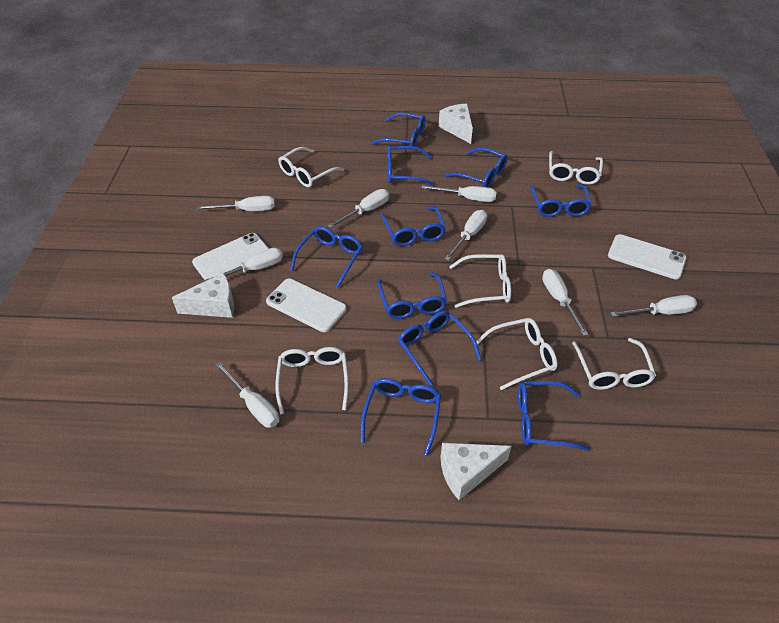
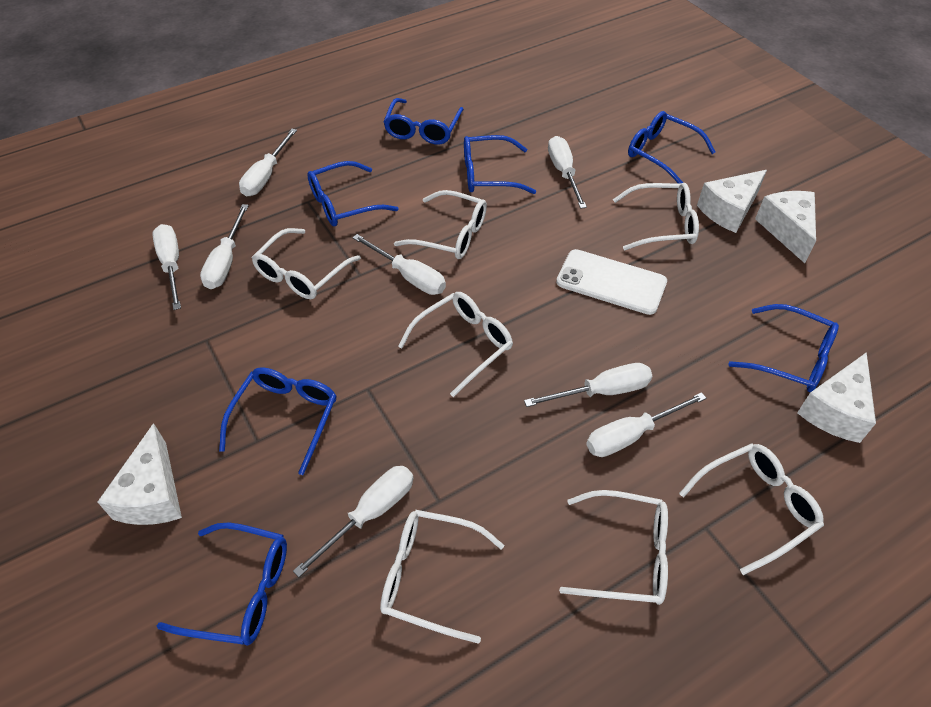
blue glasses: 10 -> 7
white cheese: 3 -> 4
white glasses: 6 -> 7
white phone: 3 -> 1

